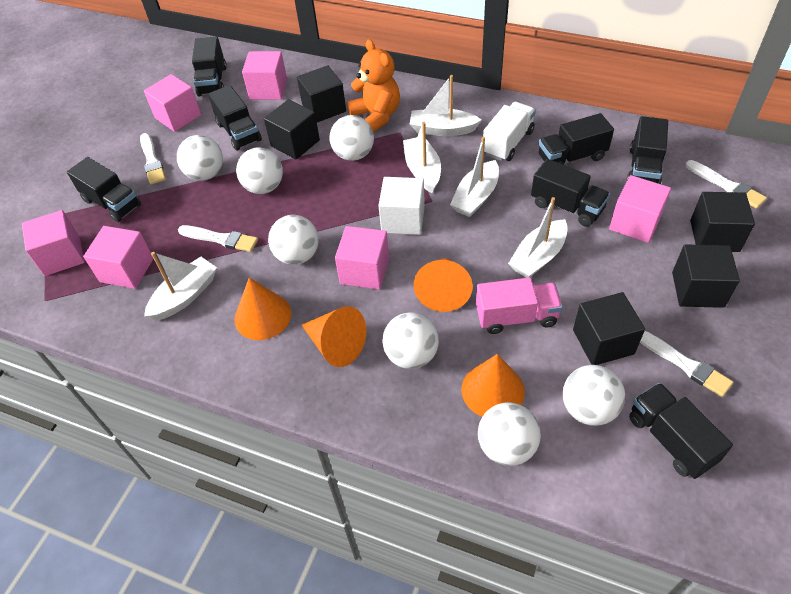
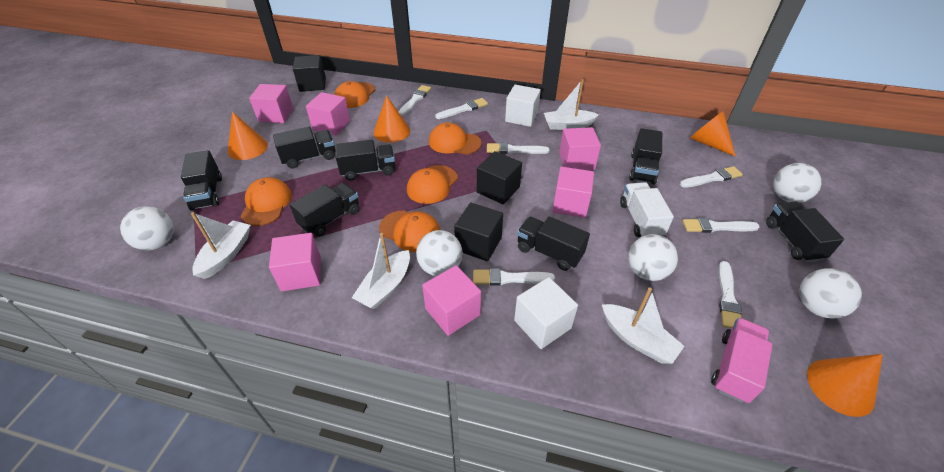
black cube: 5 -> 3
orange cap: 0 -> 5
orange teddy bear: 1 -> 0
white ball: 7 -> 5
white boat: 5 -> 4
white brush: 4 -> 7
white cube: 1 -> 2

